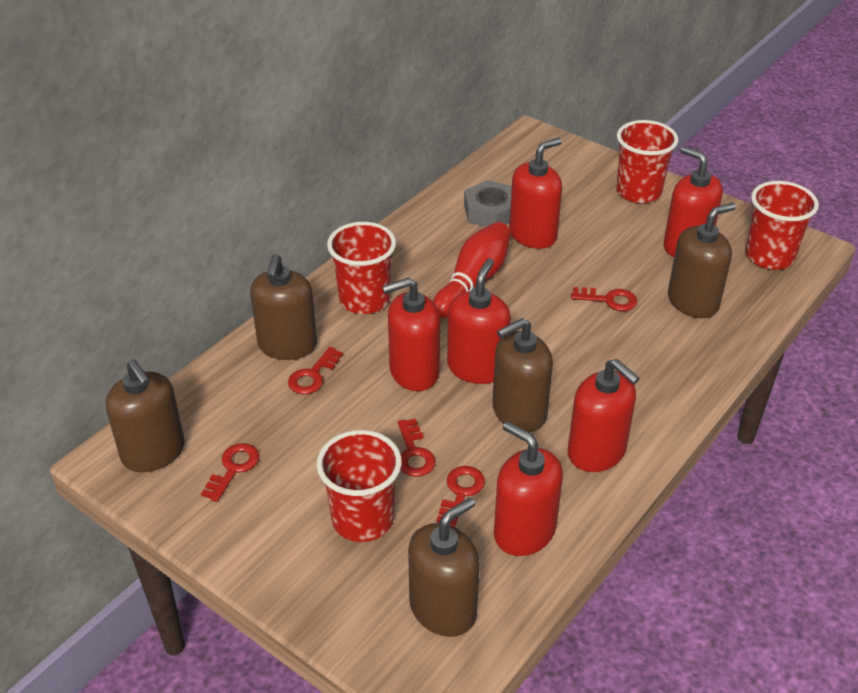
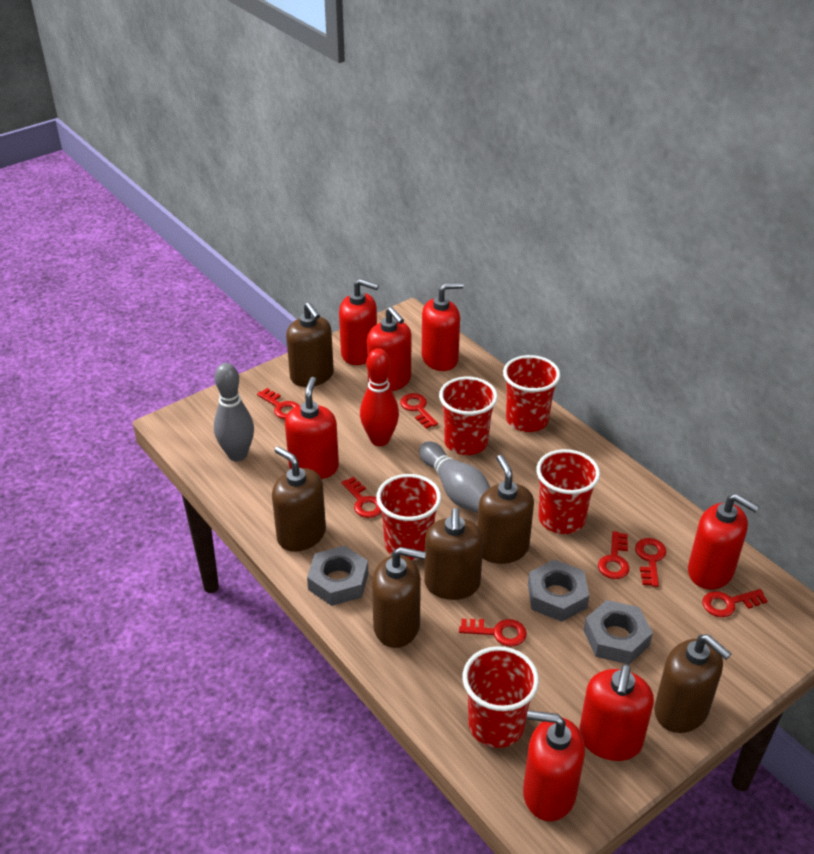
brown soap dispenser: 5 -> 6
grey bowling pin: 0 -> 2
grey nut: 1 -> 3
red cup: 4 -> 5
red key: 5 -> 7
red soap dispenser: 6 -> 7

